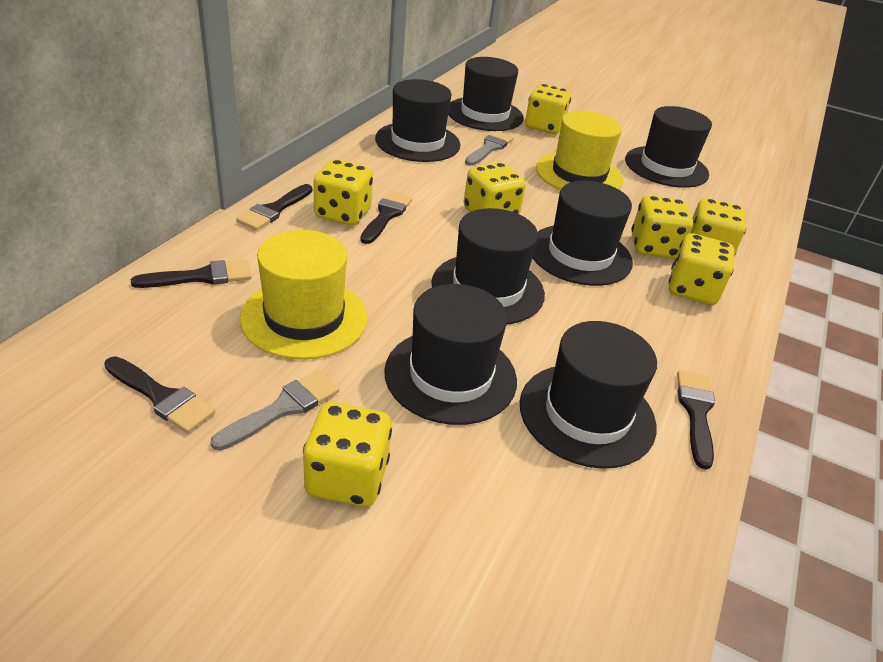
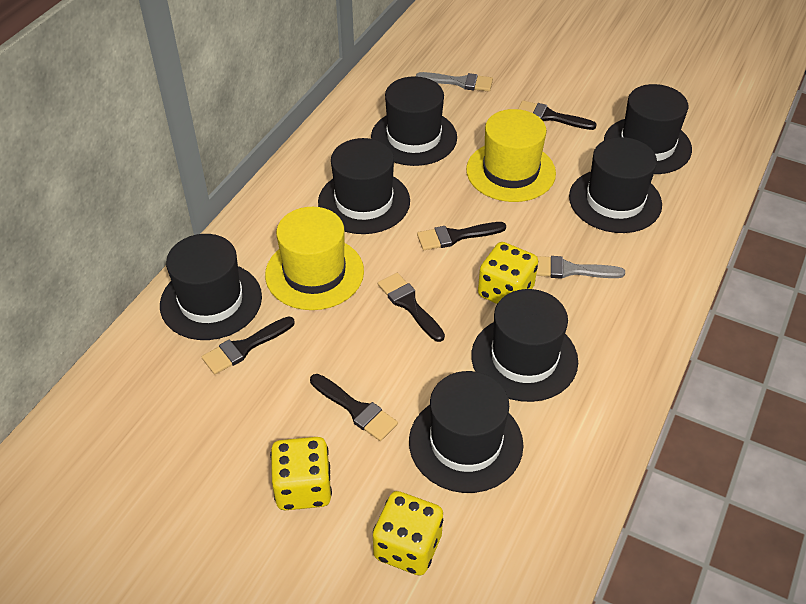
yellow dice: 7 -> 3

